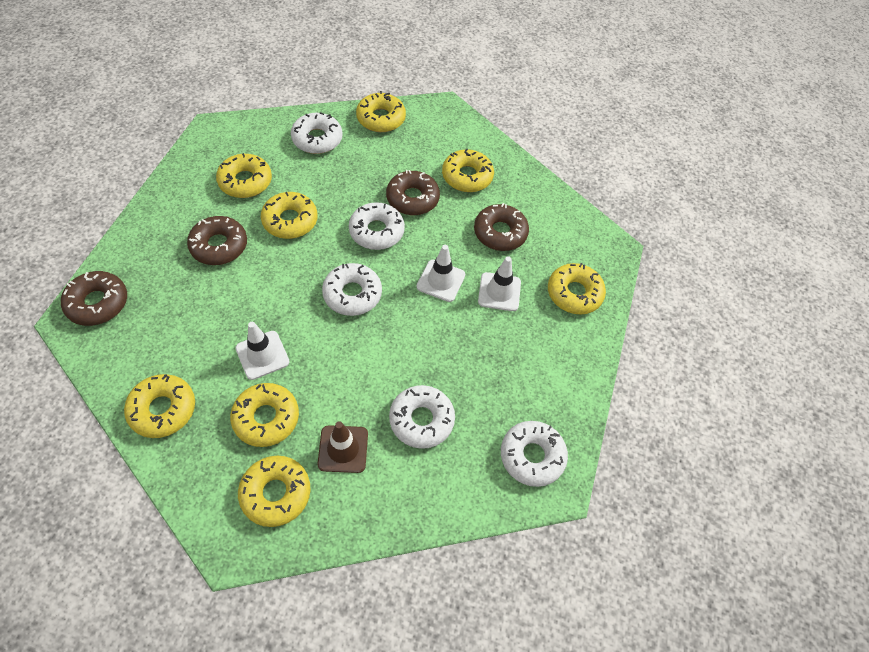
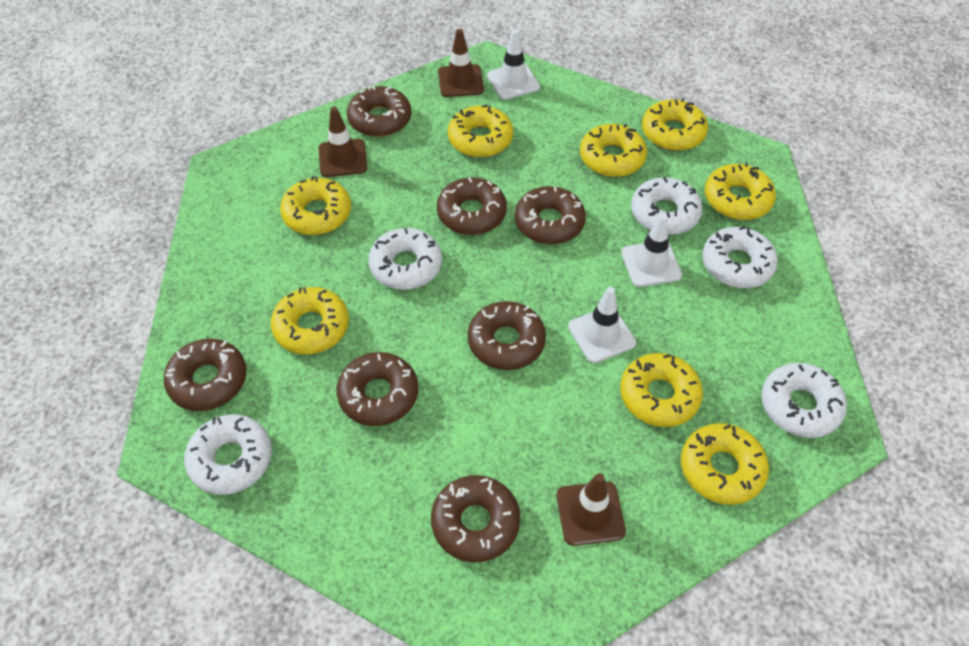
brown donut: 4 -> 7
brown traffic cone: 1 -> 3

